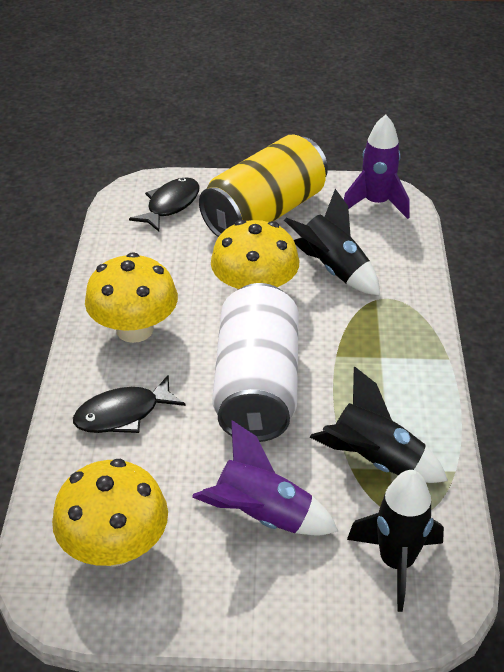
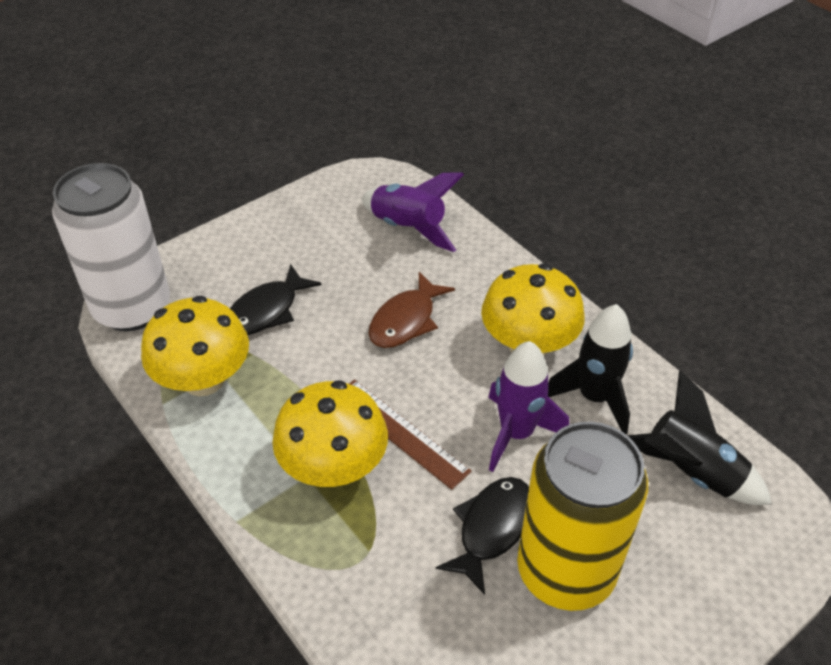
black rocket: 3 -> 2
brown fish: 0 -> 1
brown ruler: 0 -> 1

